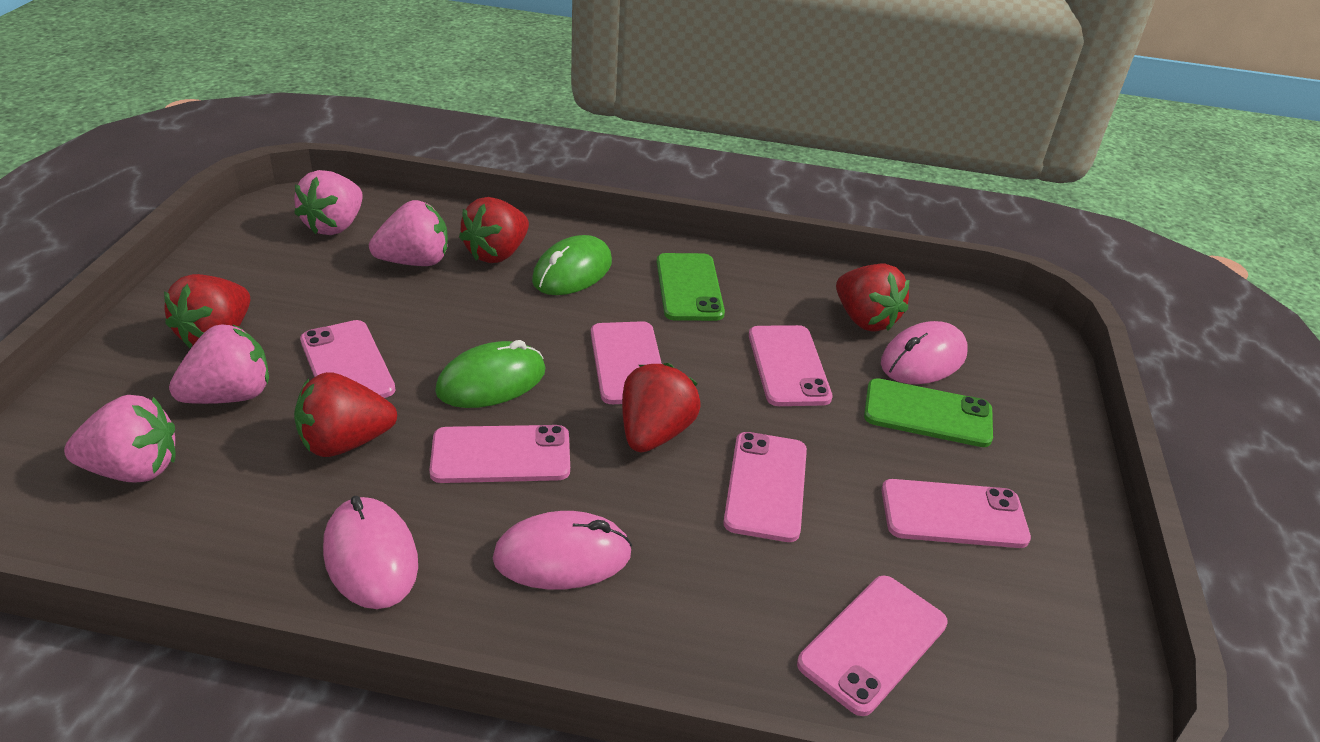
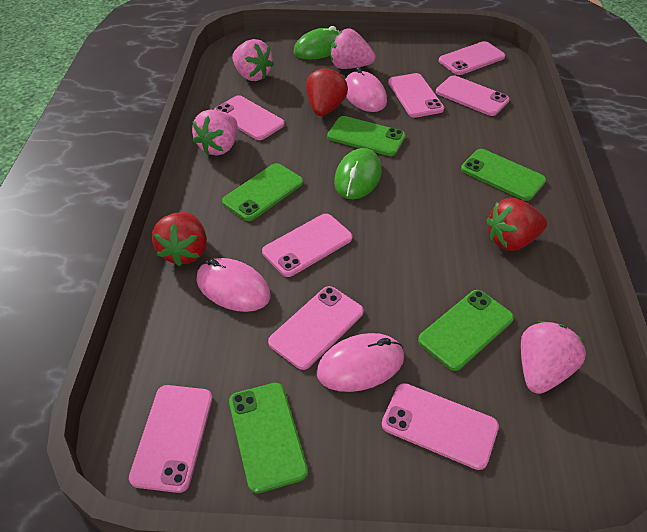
green phone: 2 -> 5
pink phone: 7 -> 8
red strawberry: 5 -> 3

